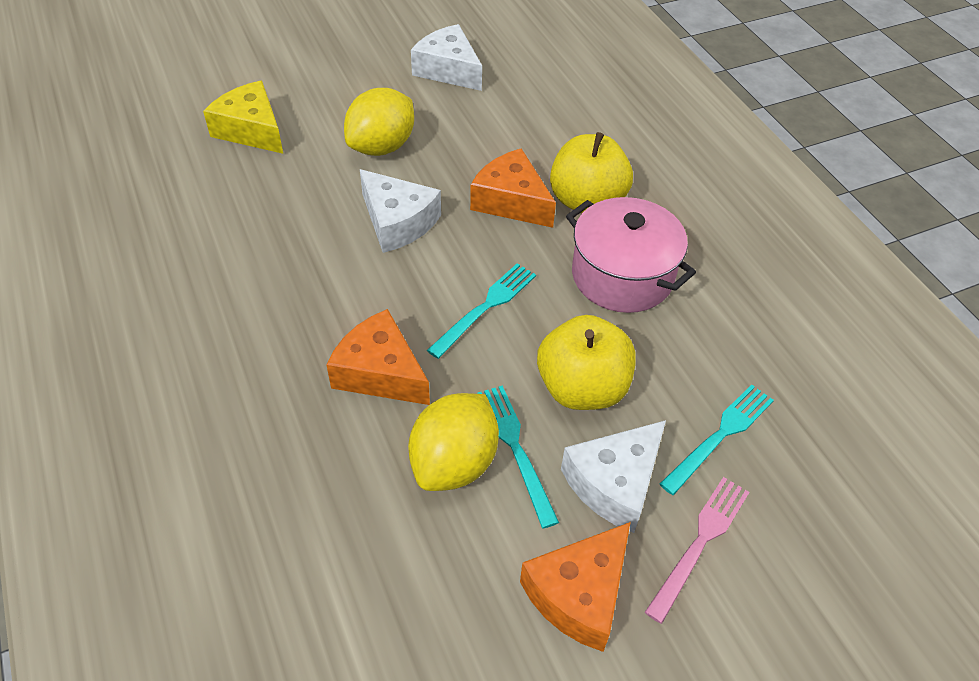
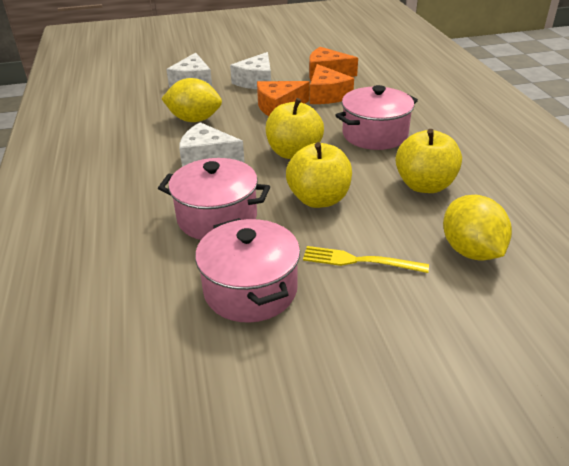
pink fork: 1 -> 0
pink pot: 1 -> 3
turquoise fork: 3 -> 0
yellow apple: 2 -> 3
yellow cheese: 1 -> 0
yellow fork: 0 -> 1

